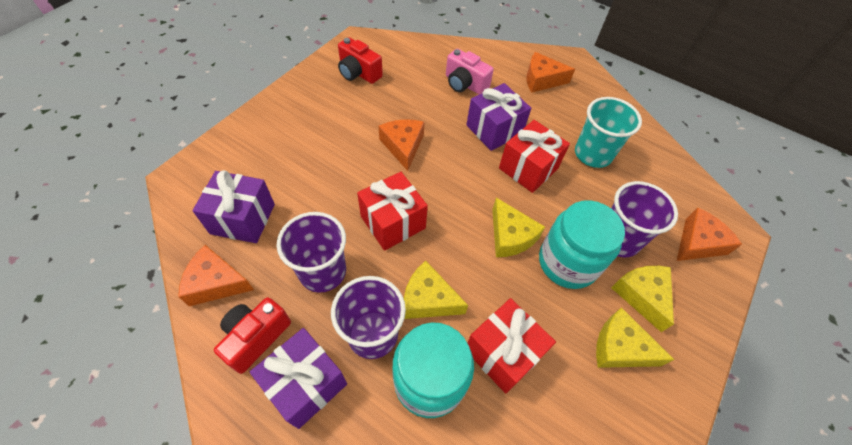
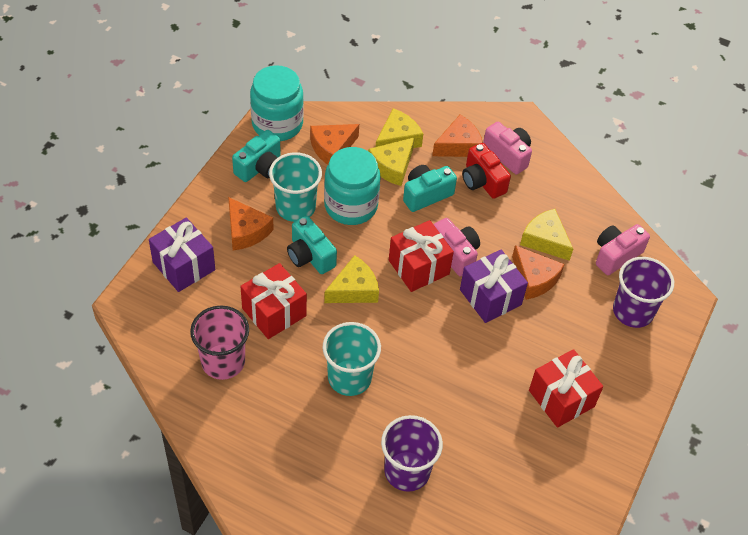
pink camera: 1 -> 3
pink cup: 0 -> 1
purple cup: 3 -> 2
purple gift: 3 -> 2
red camera: 2 -> 1
turquoise camera: 0 -> 3
turquoise cup: 1 -> 2

